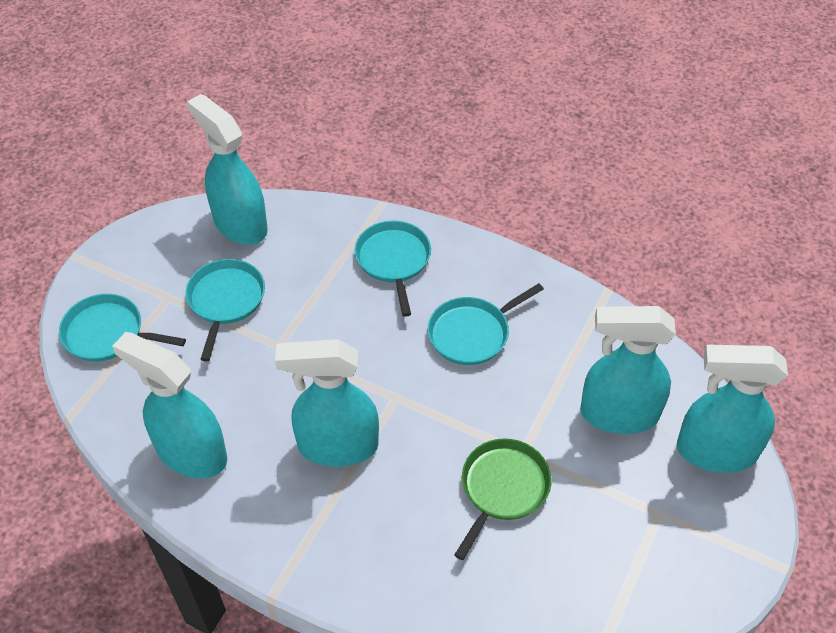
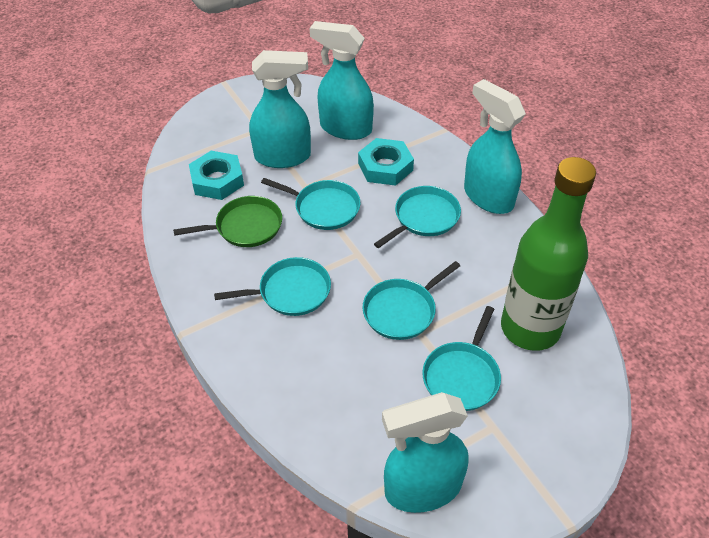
green bottle: 0 -> 1
turquoise nut: 0 -> 2
turquoise pan: 4 -> 5
turquoise spray bottle: 5 -> 4

